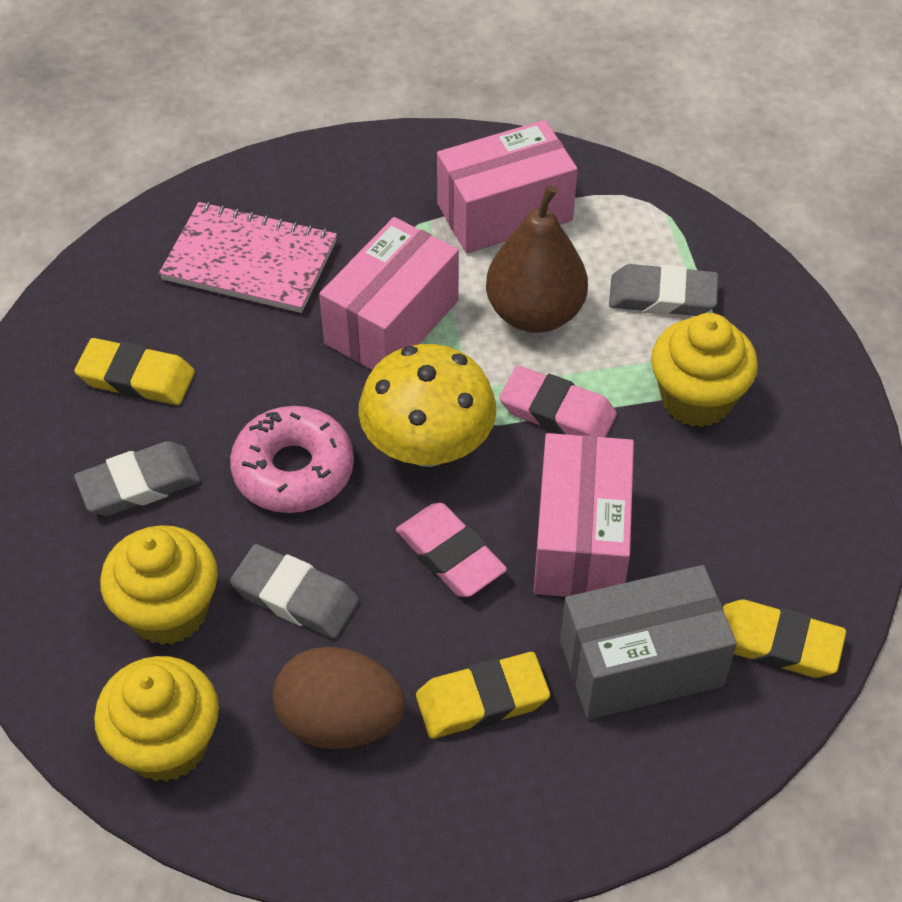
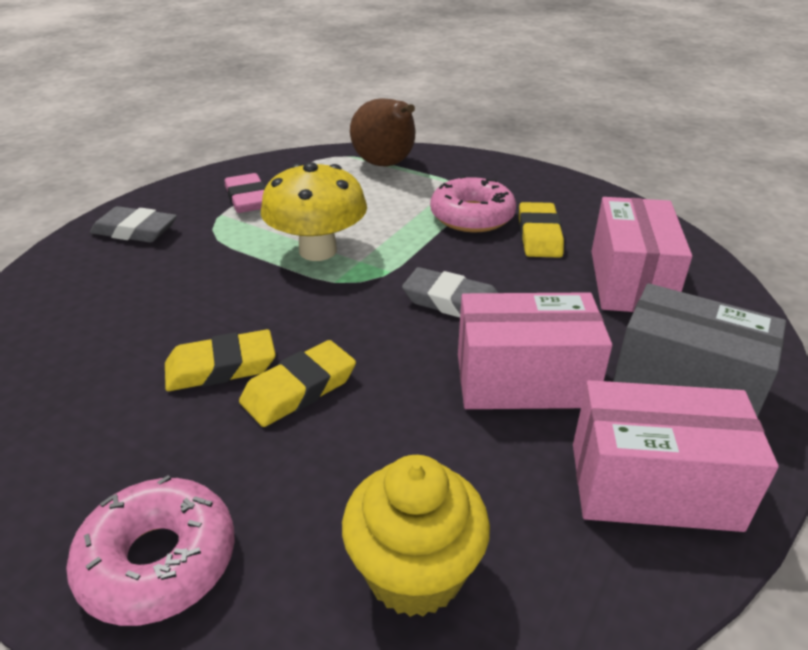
brown egg: 1 -> 0
grey eraser: 3 -> 2
pink donut: 1 -> 2
pink eraser: 2 -> 1
pink notebook: 1 -> 0
yellow cupcake: 3 -> 1

